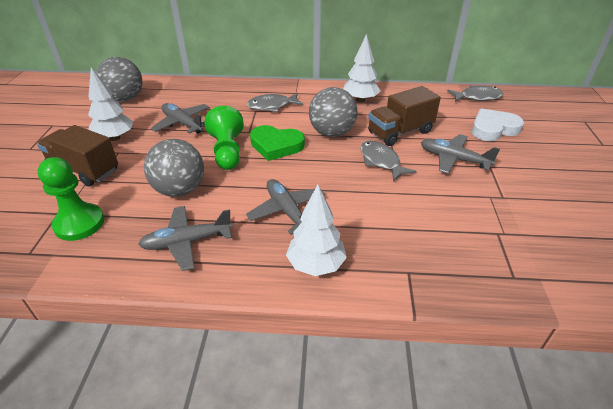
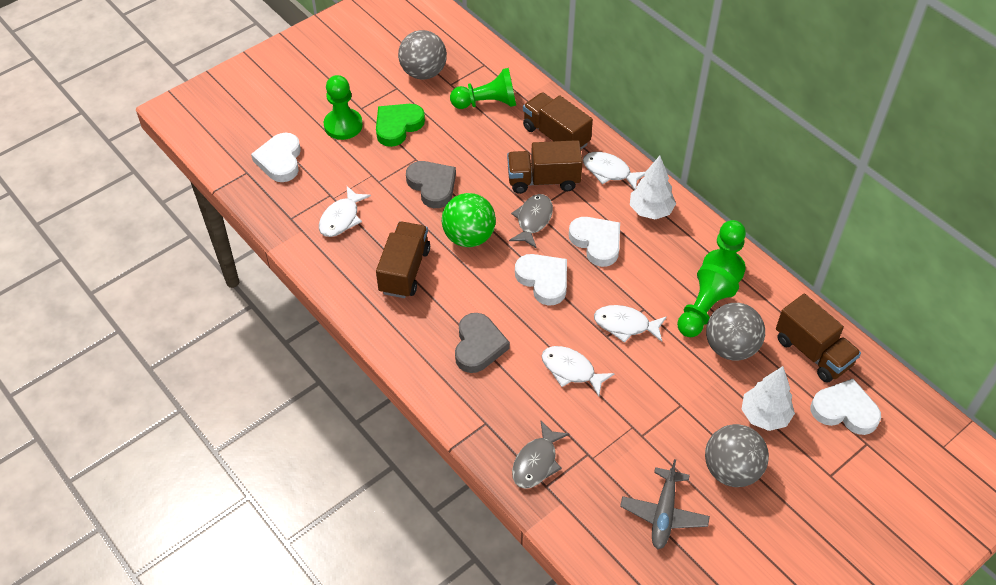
brown truck: 2 -> 4
green ball: 0 -> 1
green pawn: 2 -> 4
grey fish: 3 -> 2
grey heart: 0 -> 2
grey plane: 4 -> 1
white fish: 0 -> 4
white heart: 1 -> 4
white tree: 3 -> 2

